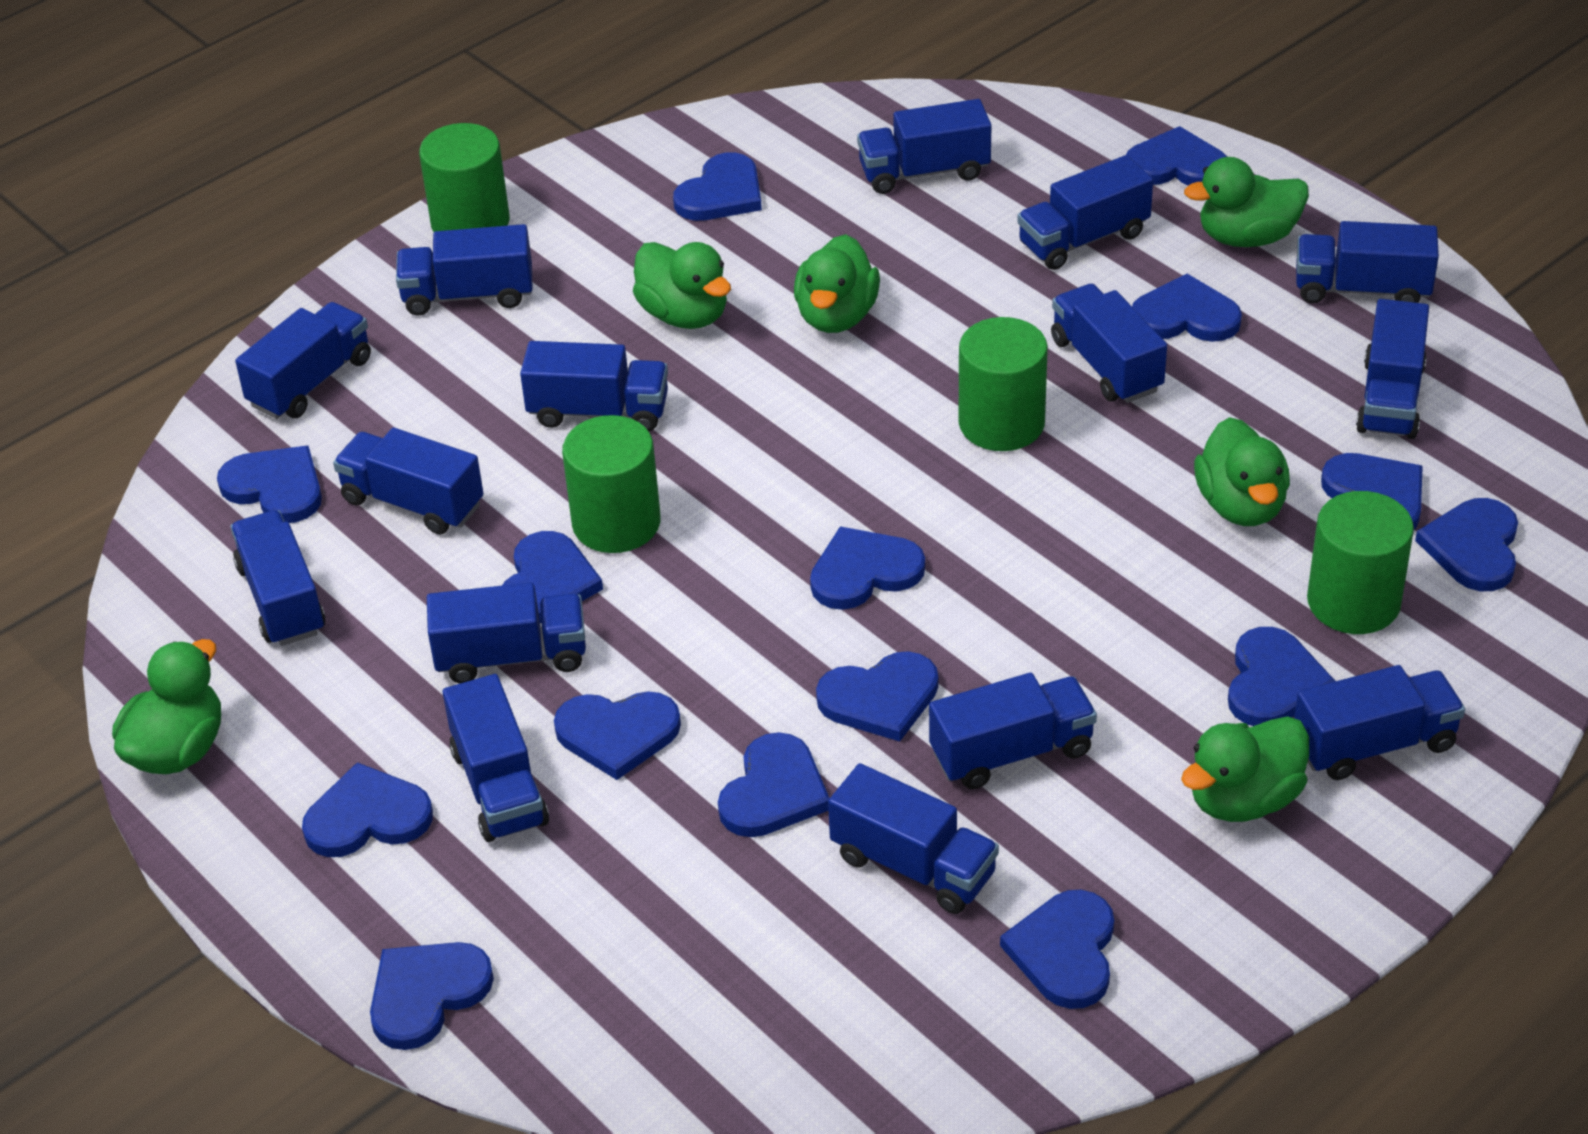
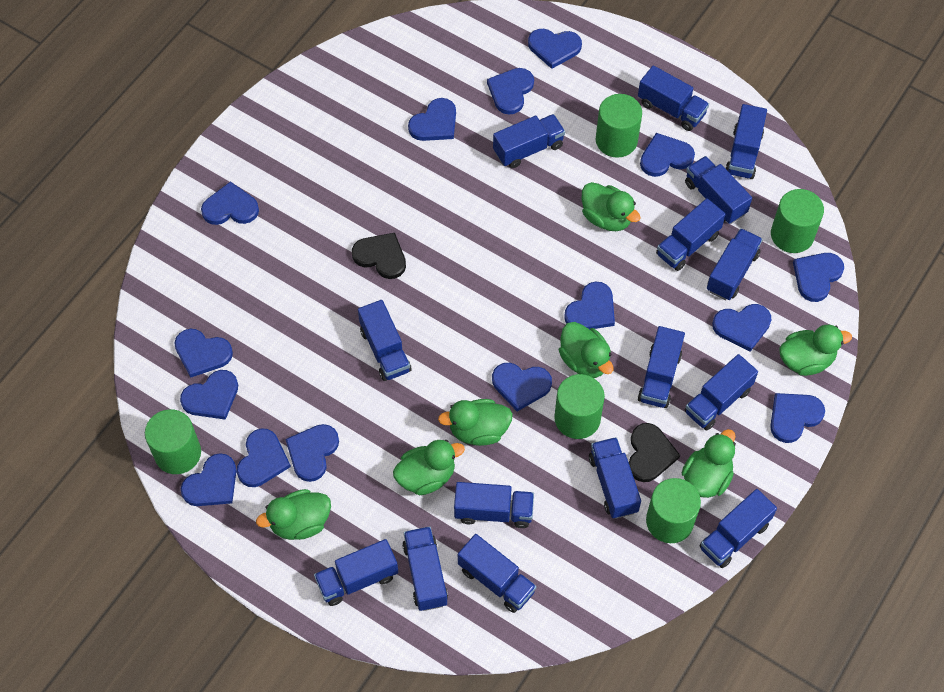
black heart: 0 -> 2
green cylinder: 4 -> 5
green duck: 6 -> 7

